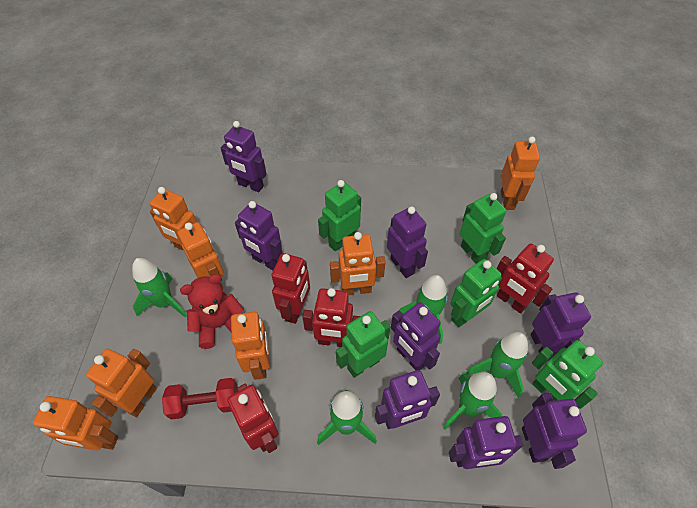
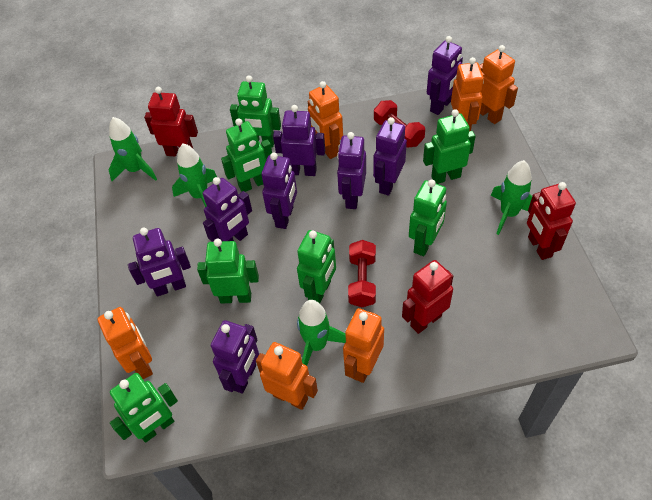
green robot: 5 -> 7
green rocket: 5 -> 4
orange robot: 7 -> 6
red dumbbell: 1 -> 2
red robot: 4 -> 3
red teddy bear: 1 -> 0

